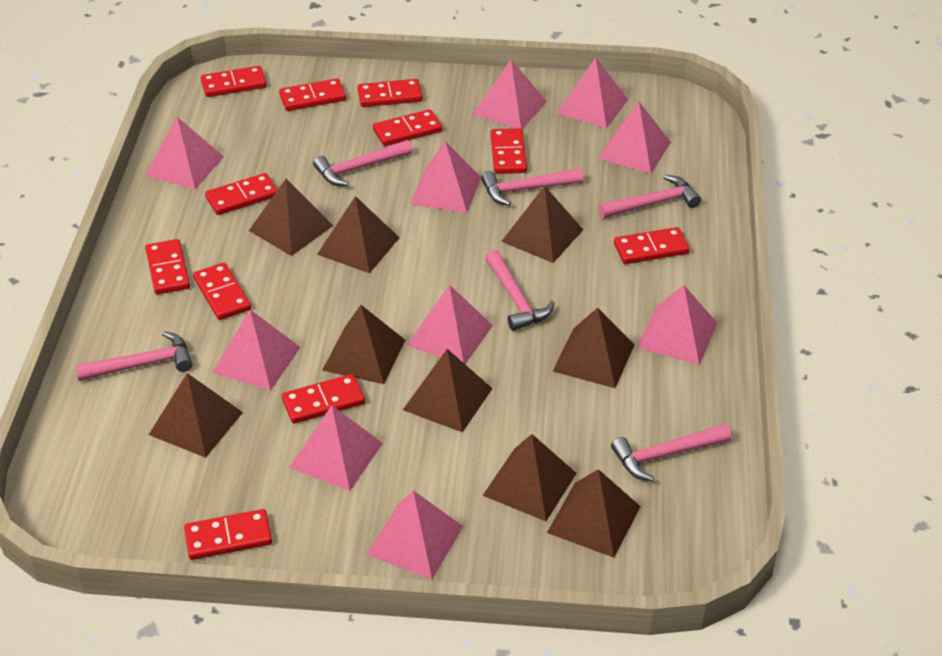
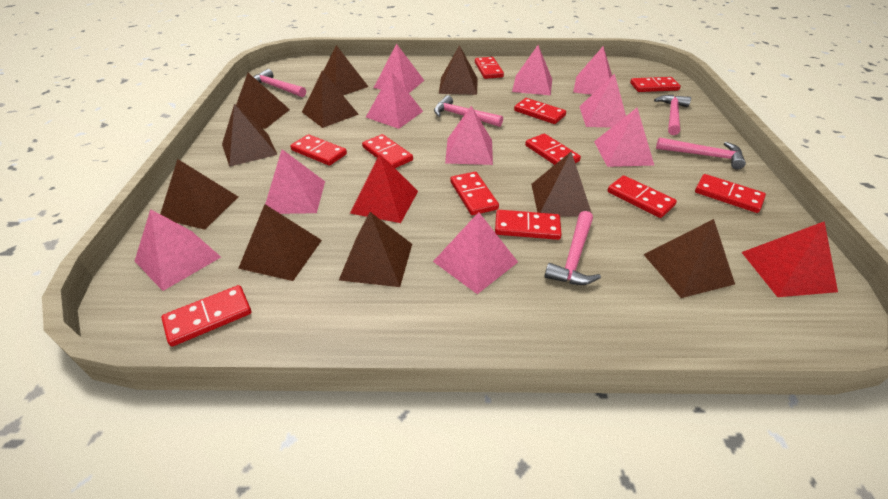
brown pyramid: 9 -> 10
pink hammer: 6 -> 5
red pyramid: 0 -> 2

